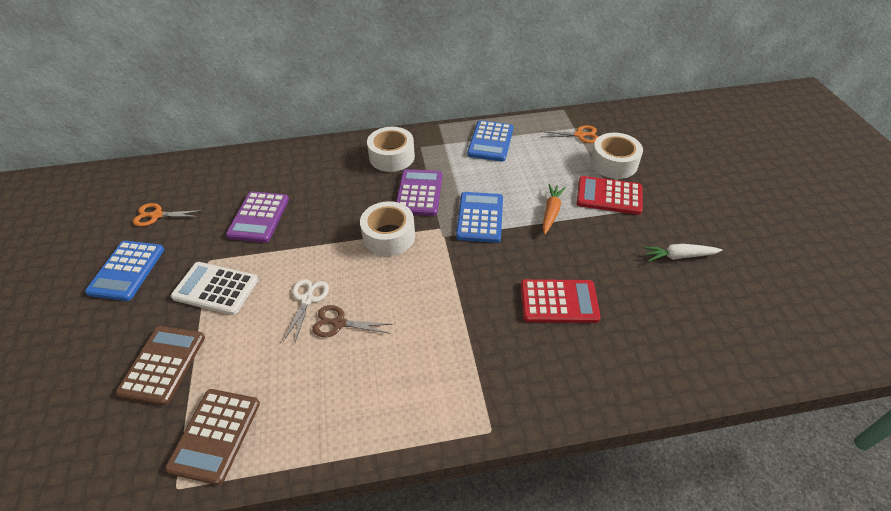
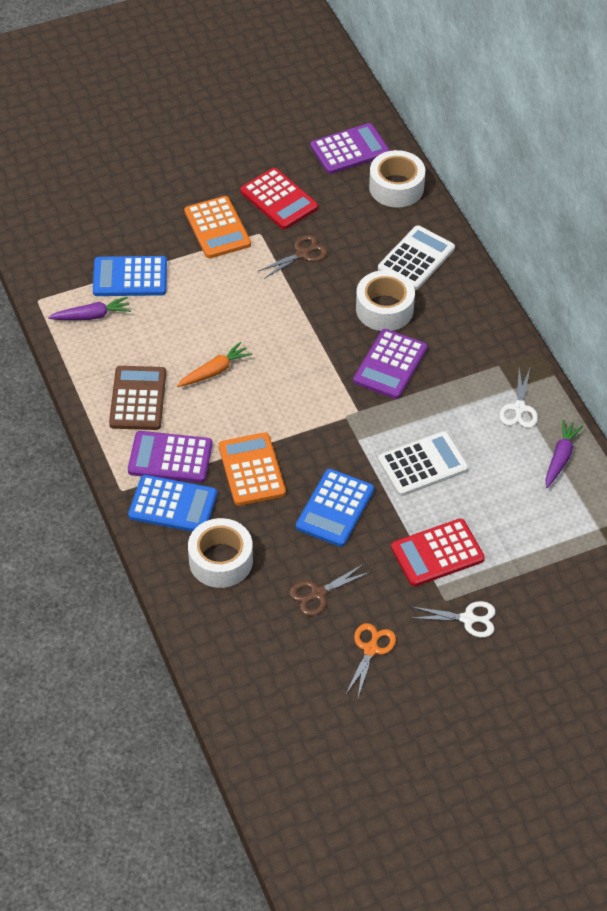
brown calculator: 2 -> 1
brown scissors: 1 -> 2
orange calculator: 0 -> 2
orange scissors: 2 -> 1
purple calculator: 2 -> 3
purple carrot: 0 -> 2
white calculator: 1 -> 2
white carrot: 1 -> 0
white scissors: 1 -> 2

